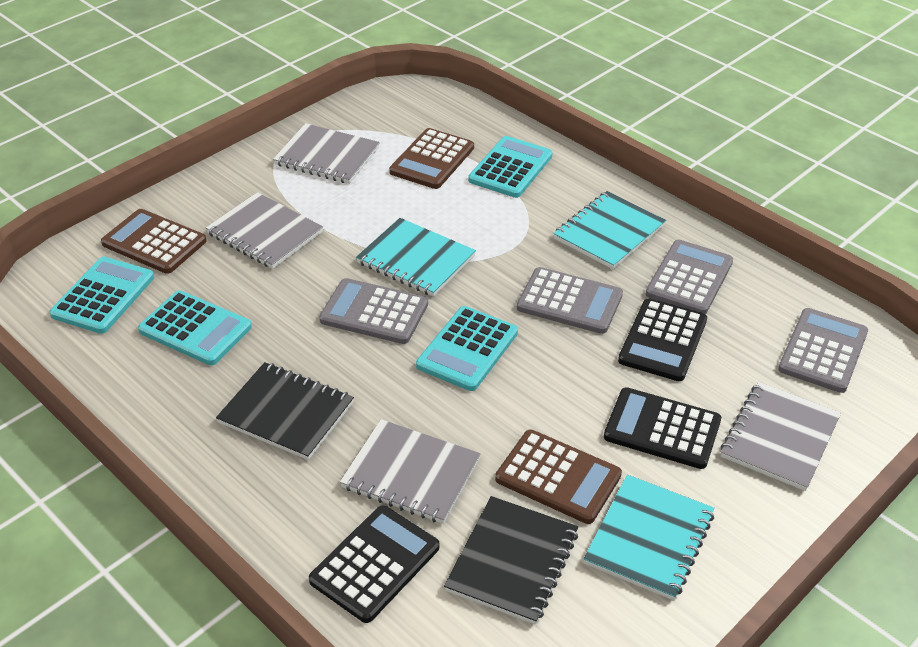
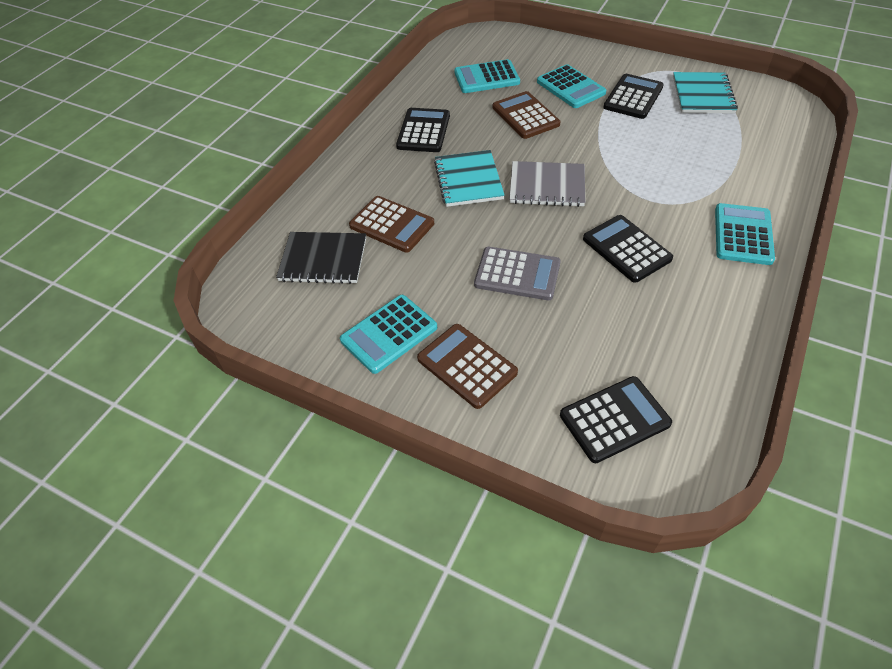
black calculator: 3 -> 4
black notebook: 2 -> 1
grey calculator: 4 -> 1
grey notebook: 4 -> 1
turquoise notebook: 3 -> 2

